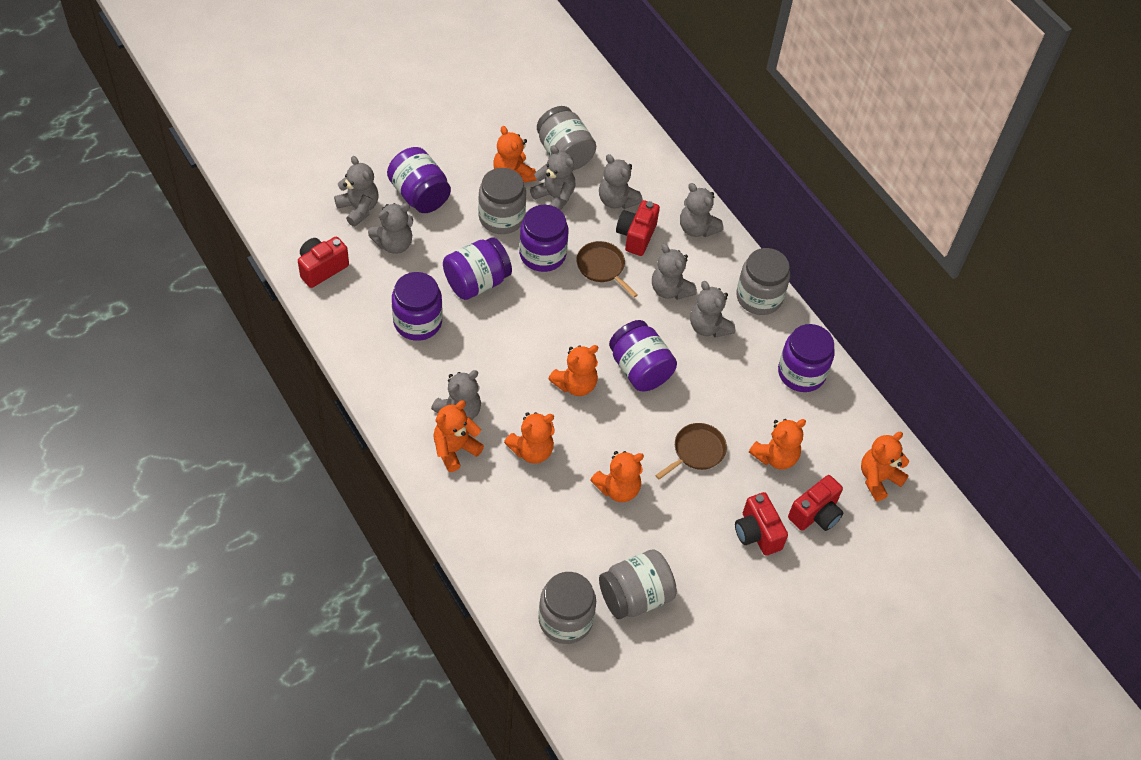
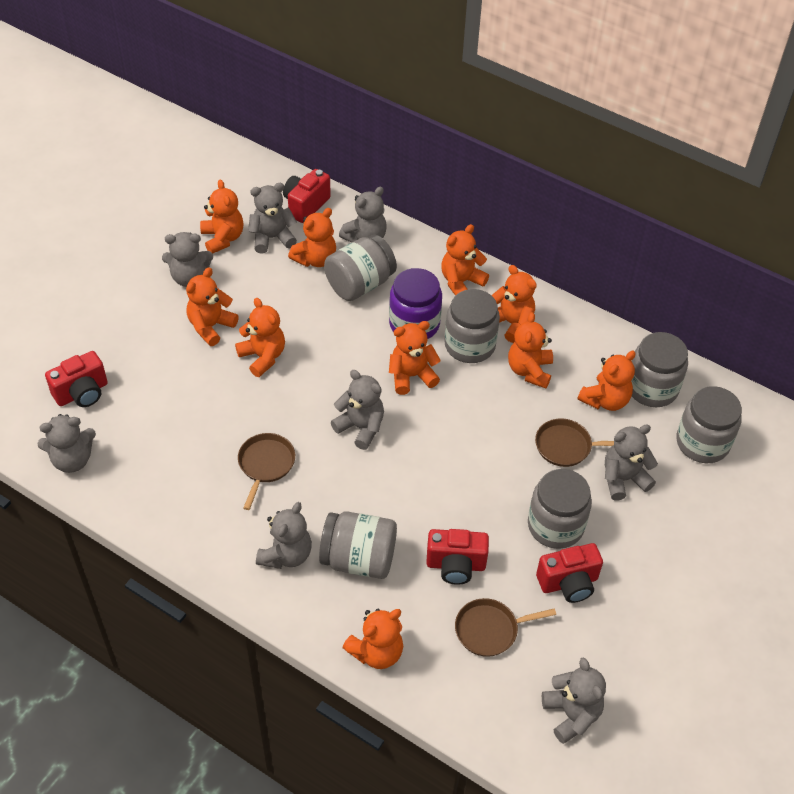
brown pan: 2 -> 3
grey jar: 5 -> 6
orange teddy bear: 7 -> 10
purple jar: 6 -> 1

